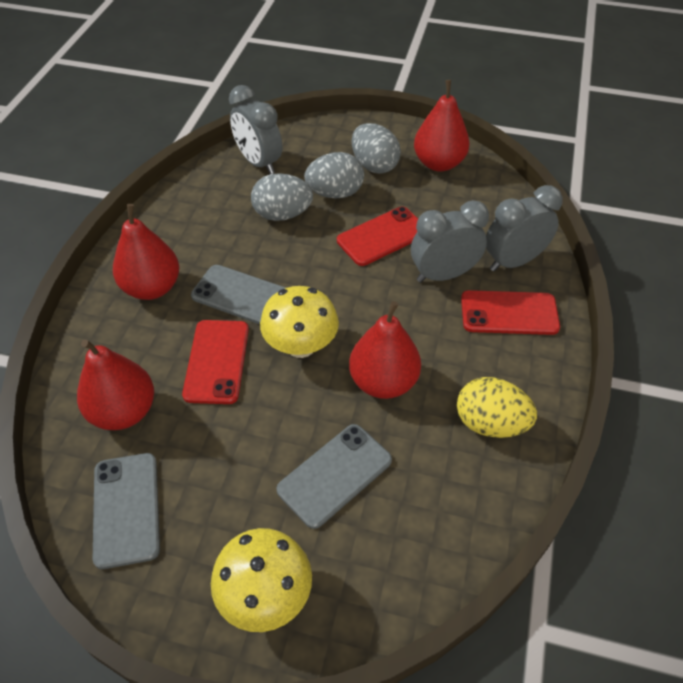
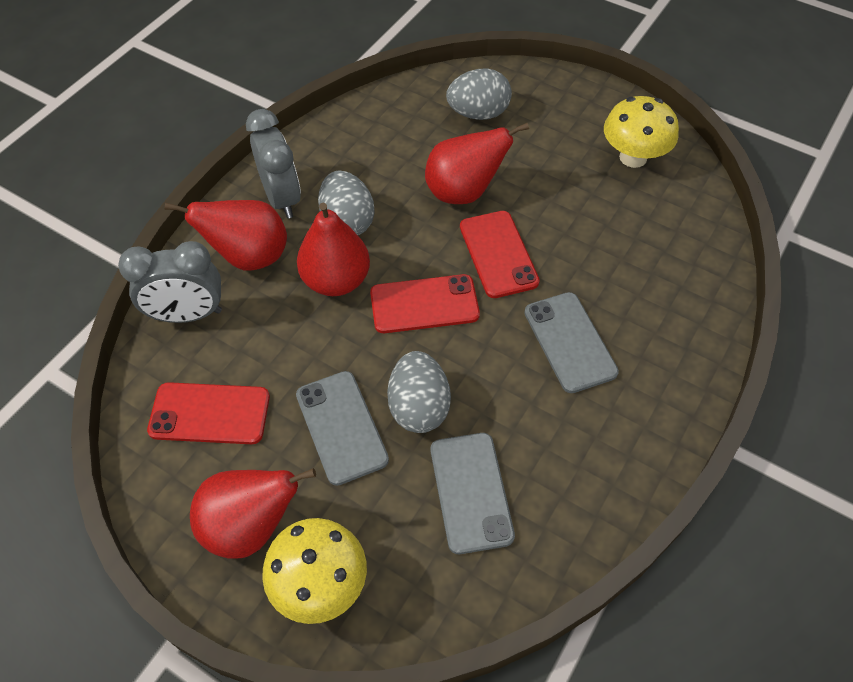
grey clock: 3 -> 2
yellow egg: 1 -> 0

